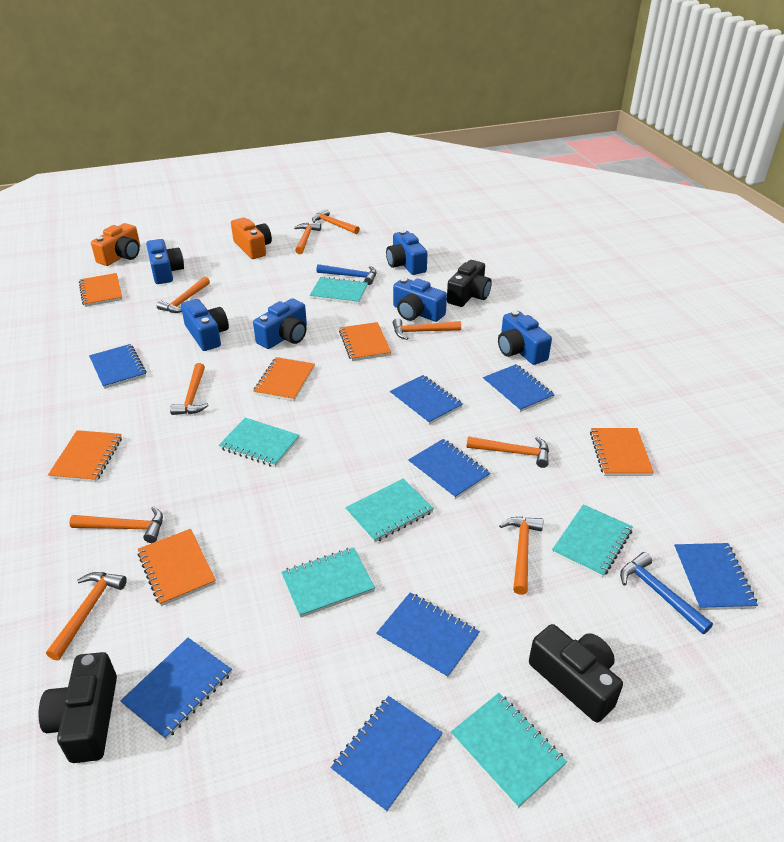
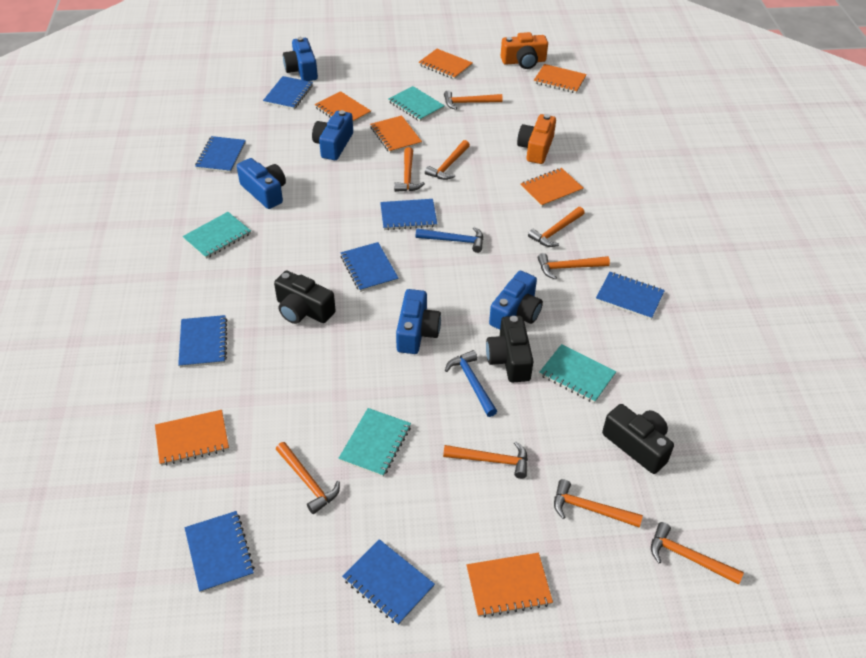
blue camera: 6 -> 5
orange notebook: 6 -> 7
turquoise notebook: 6 -> 4

